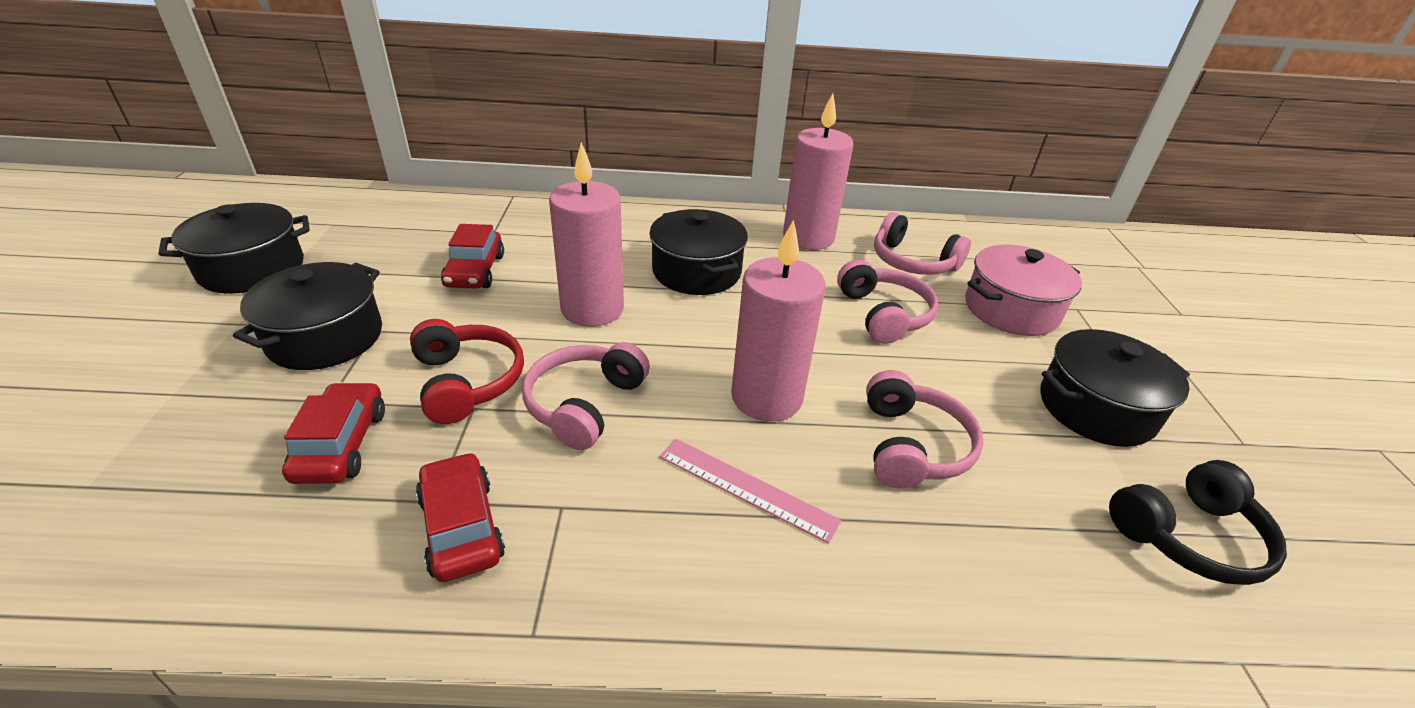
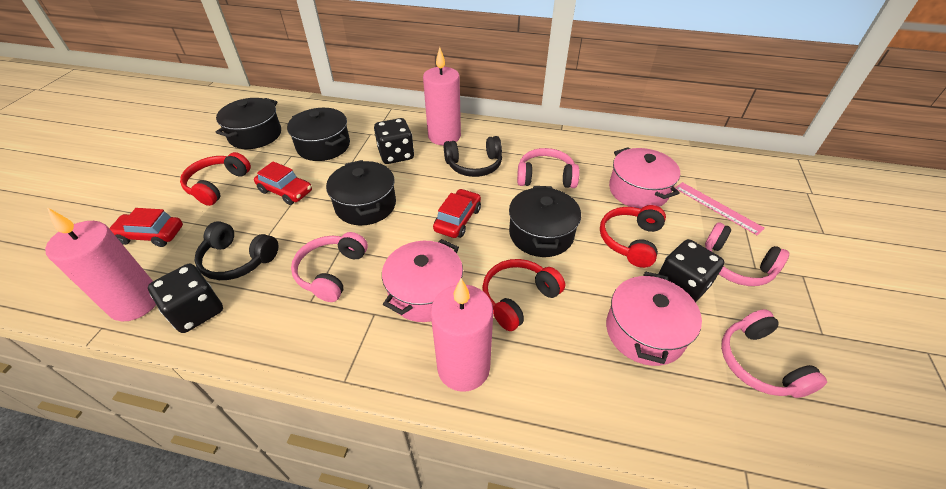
black dice: 0 -> 3
black headphones: 1 -> 2
pink pot: 1 -> 3
red headphones: 1 -> 3

